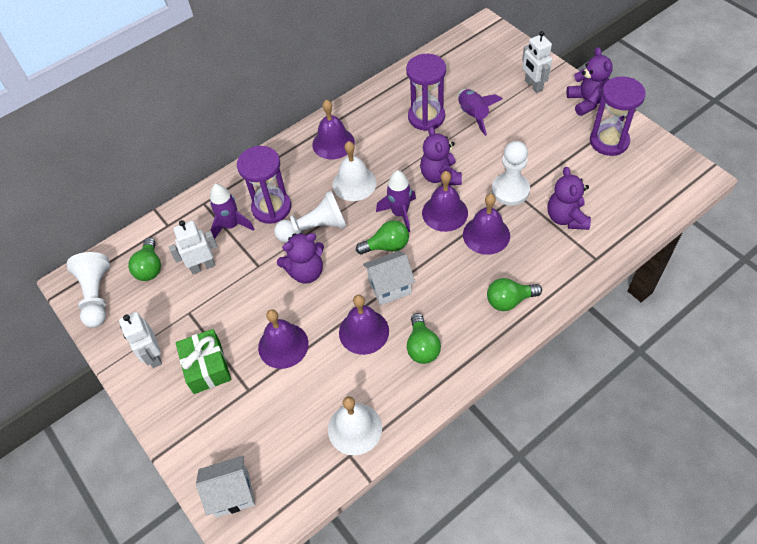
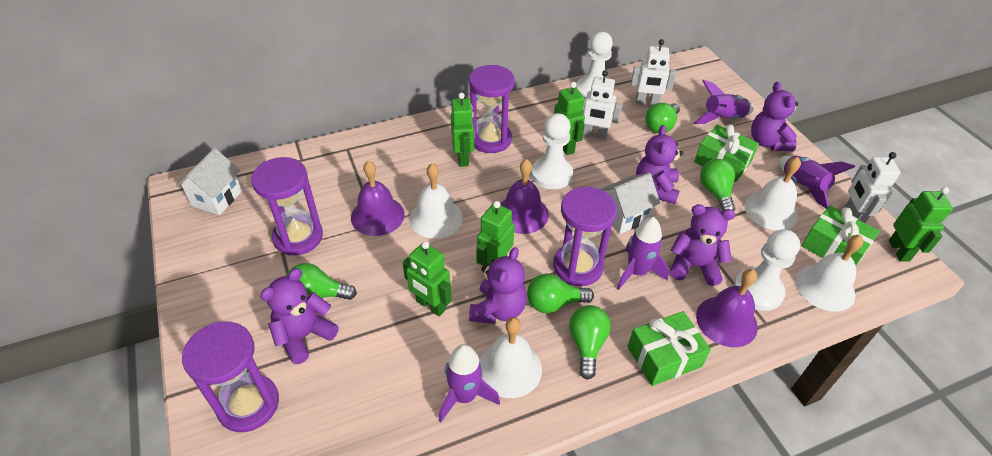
green gift: 1 -> 3
green light bulb: 4 -> 5
green robot: 0 -> 5
purple bell: 5 -> 3
purple hourglass: 3 -> 4
purple rocket: 3 -> 4
purple teddy bear: 4 -> 5
white bell: 2 -> 4

